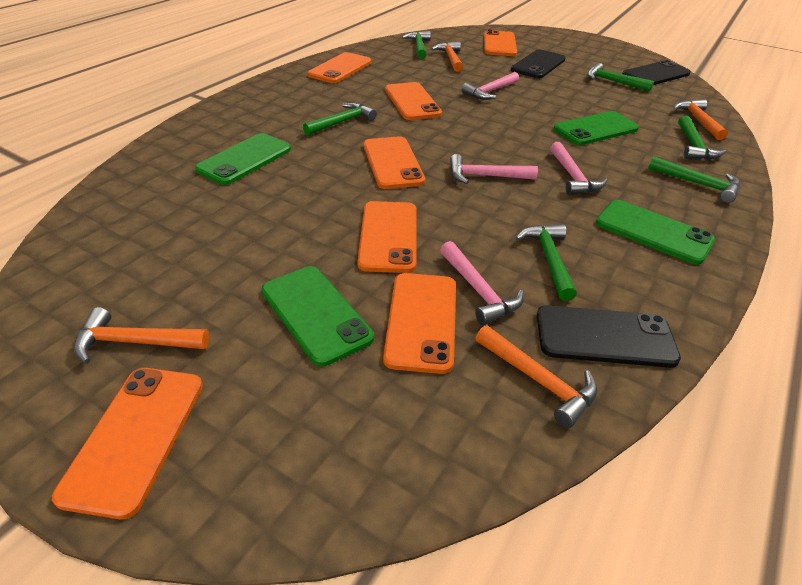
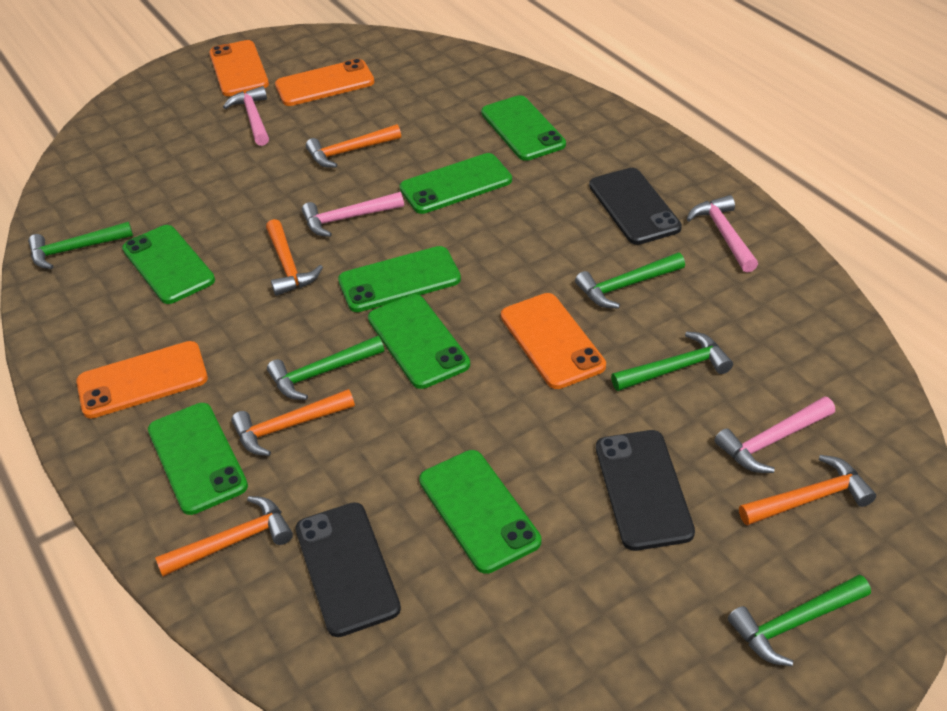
green hammer: 6 -> 5
green phone: 4 -> 7
orange hammer: 4 -> 5
orange phone: 7 -> 4

